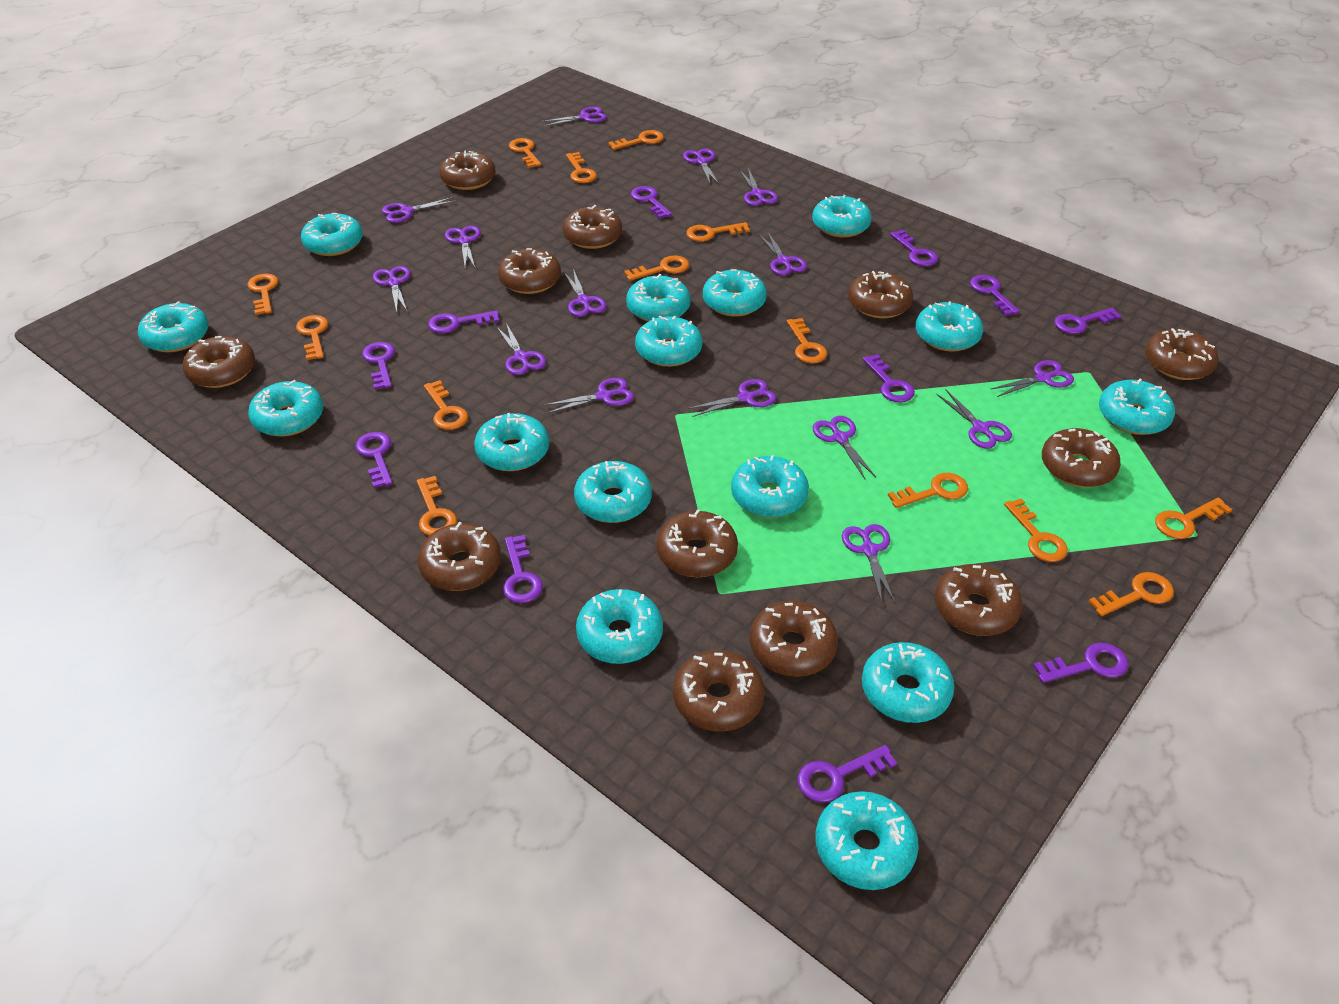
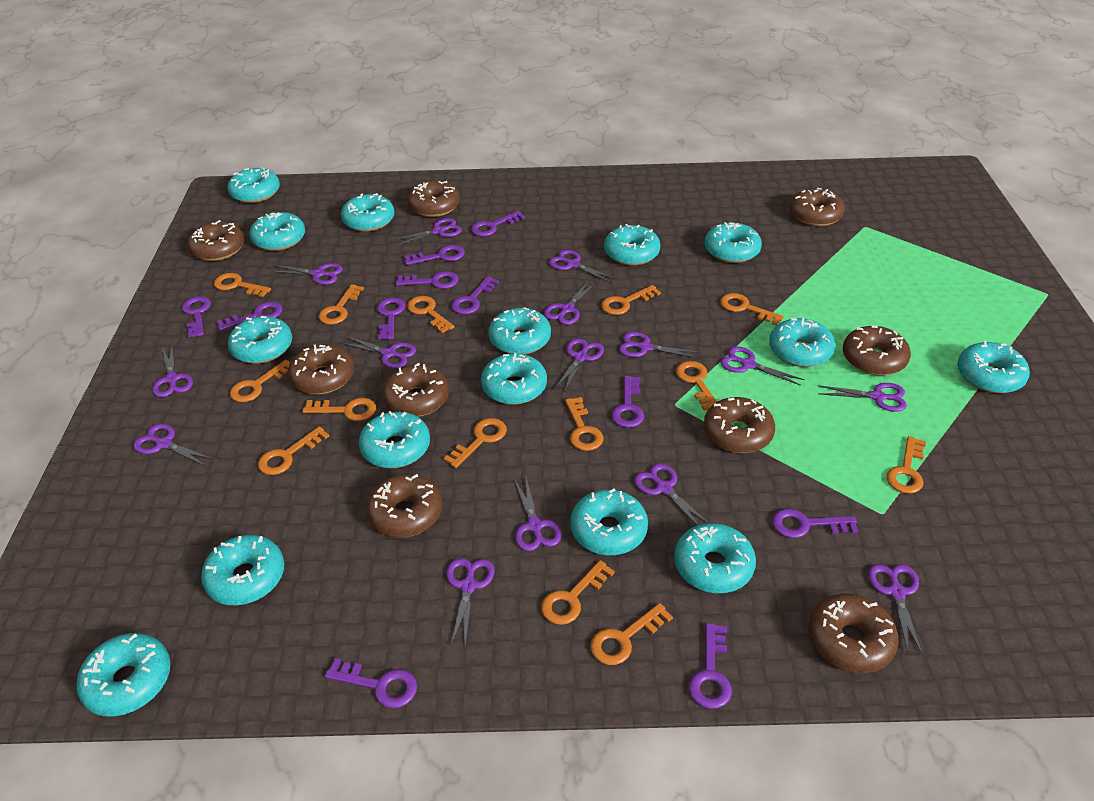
brown donut: 12 -> 9

